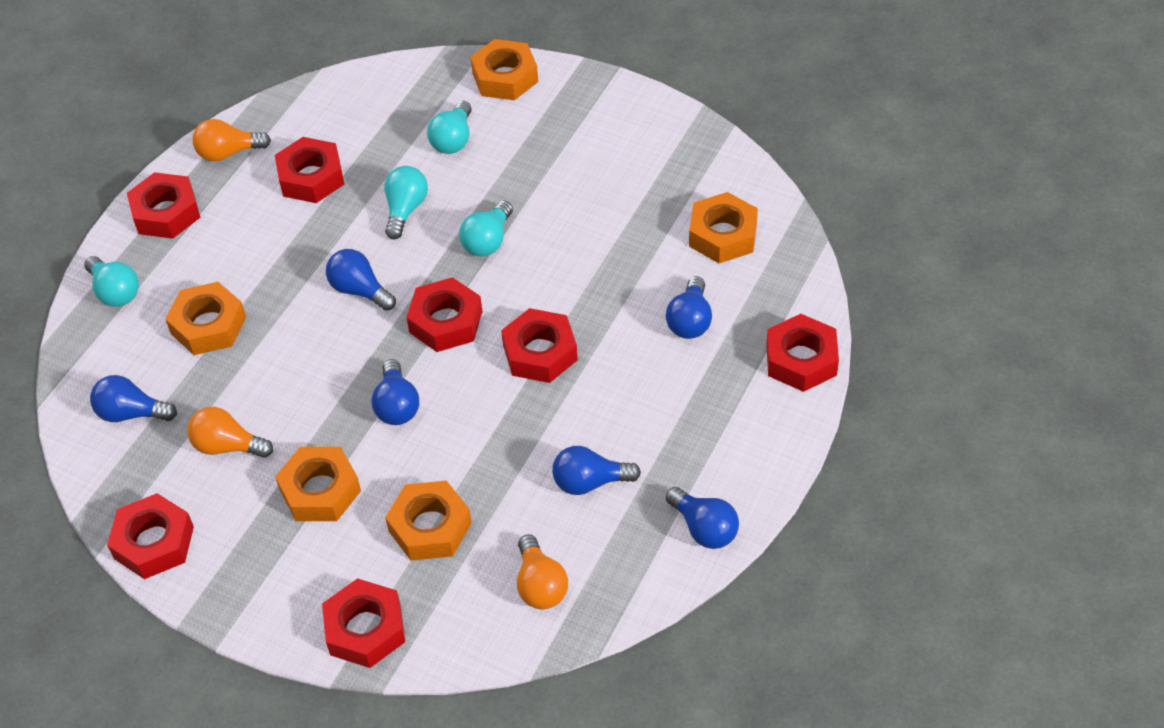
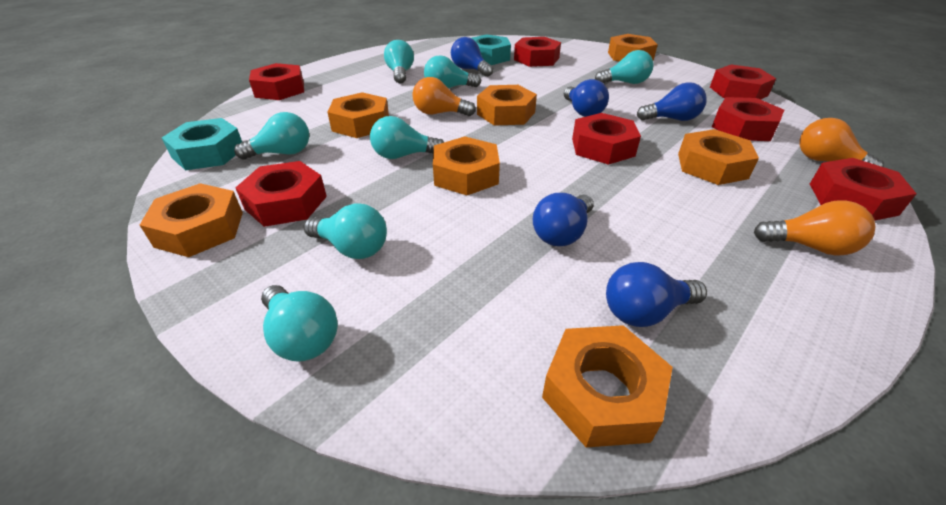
blue light bulb: 6 -> 5
orange nut: 5 -> 7
turquoise light bulb: 4 -> 7
turquoise nut: 0 -> 2

